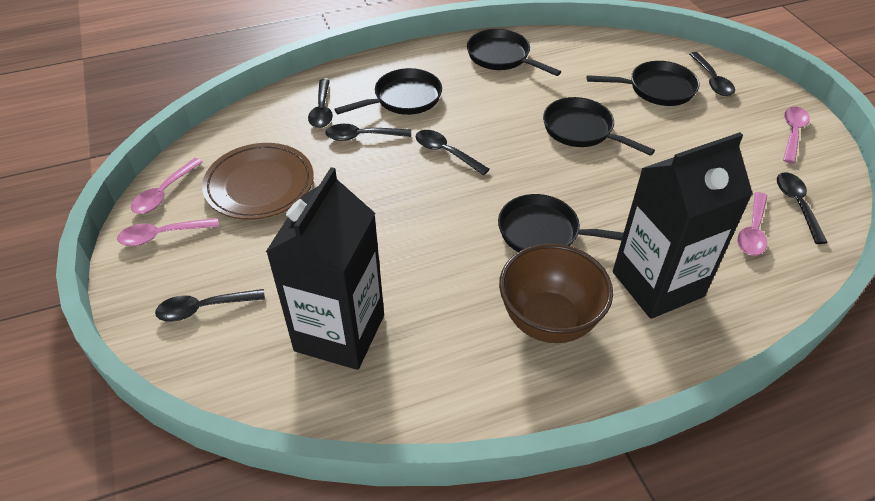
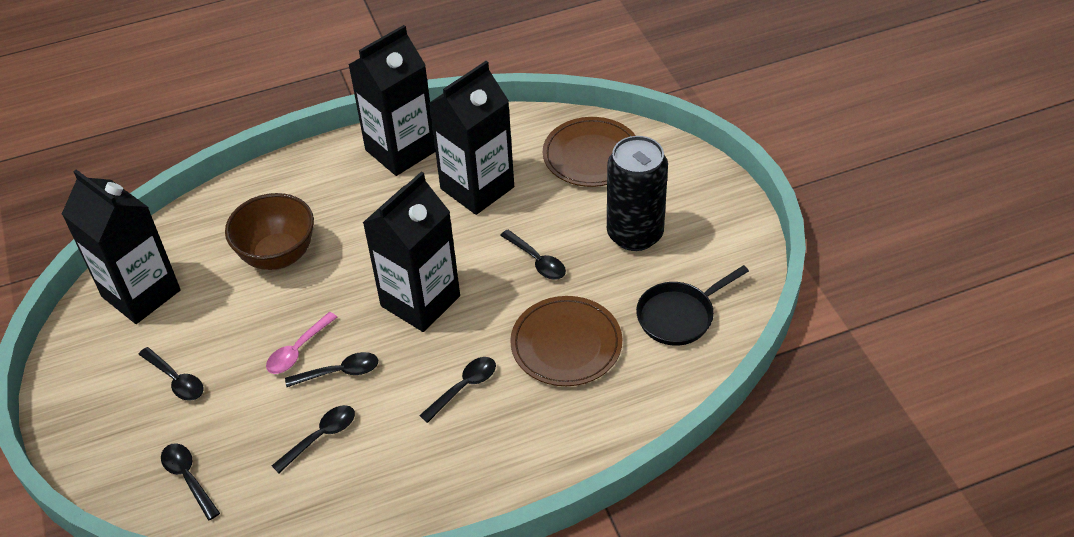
black can: 0 -> 1
black carton: 2 -> 4
black pan: 5 -> 1
brown plate: 1 -> 2
pink spoon: 4 -> 1

